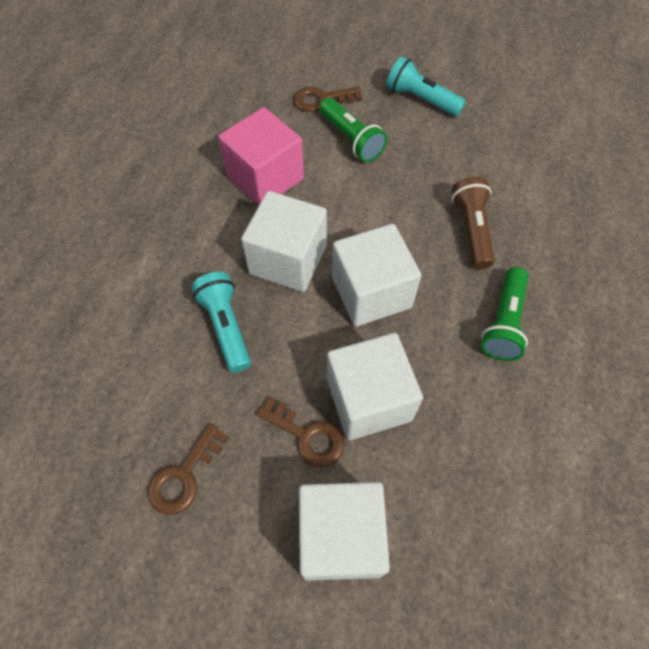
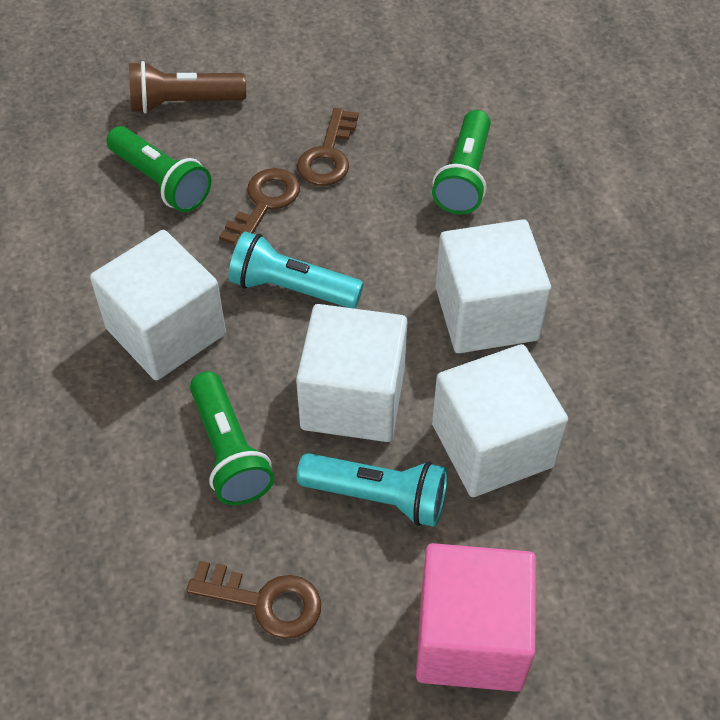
green flashlight: 2 -> 3

